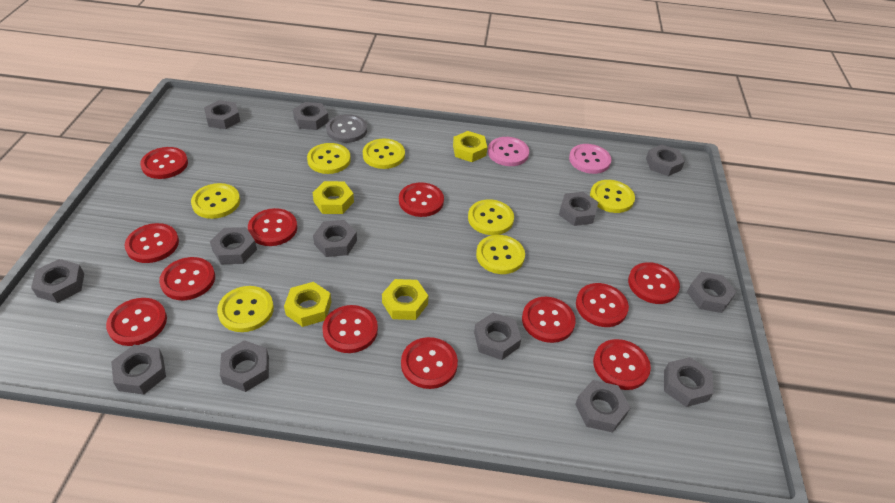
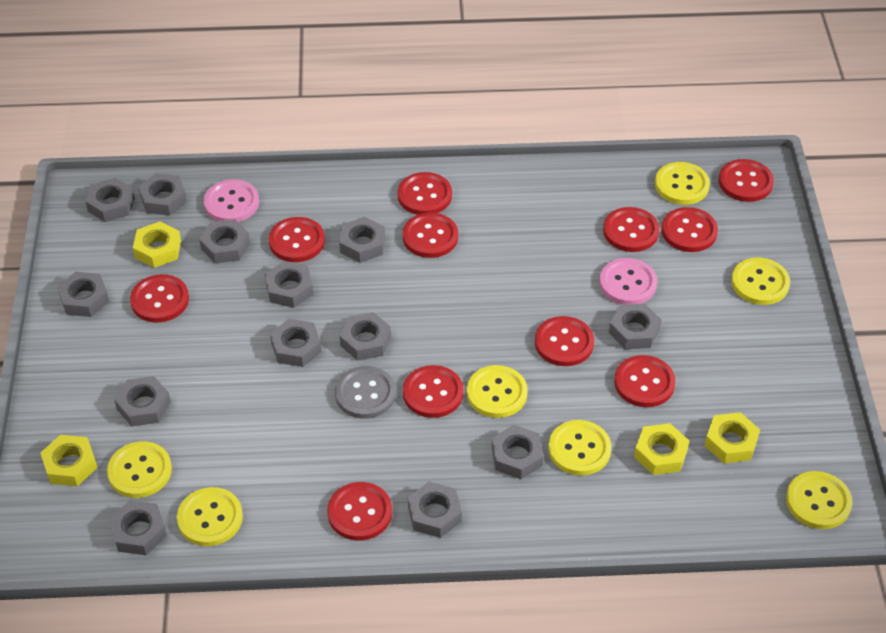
red button: 12 -> 11

